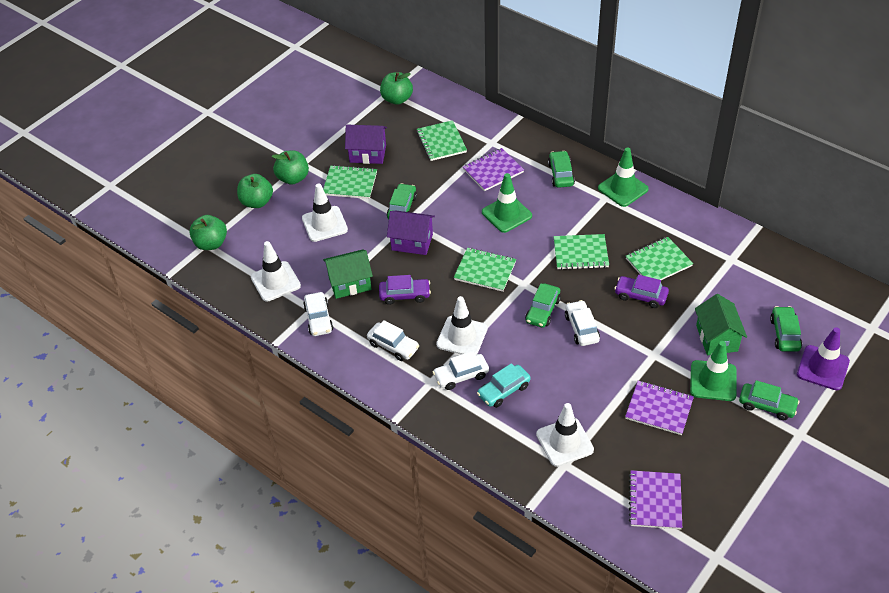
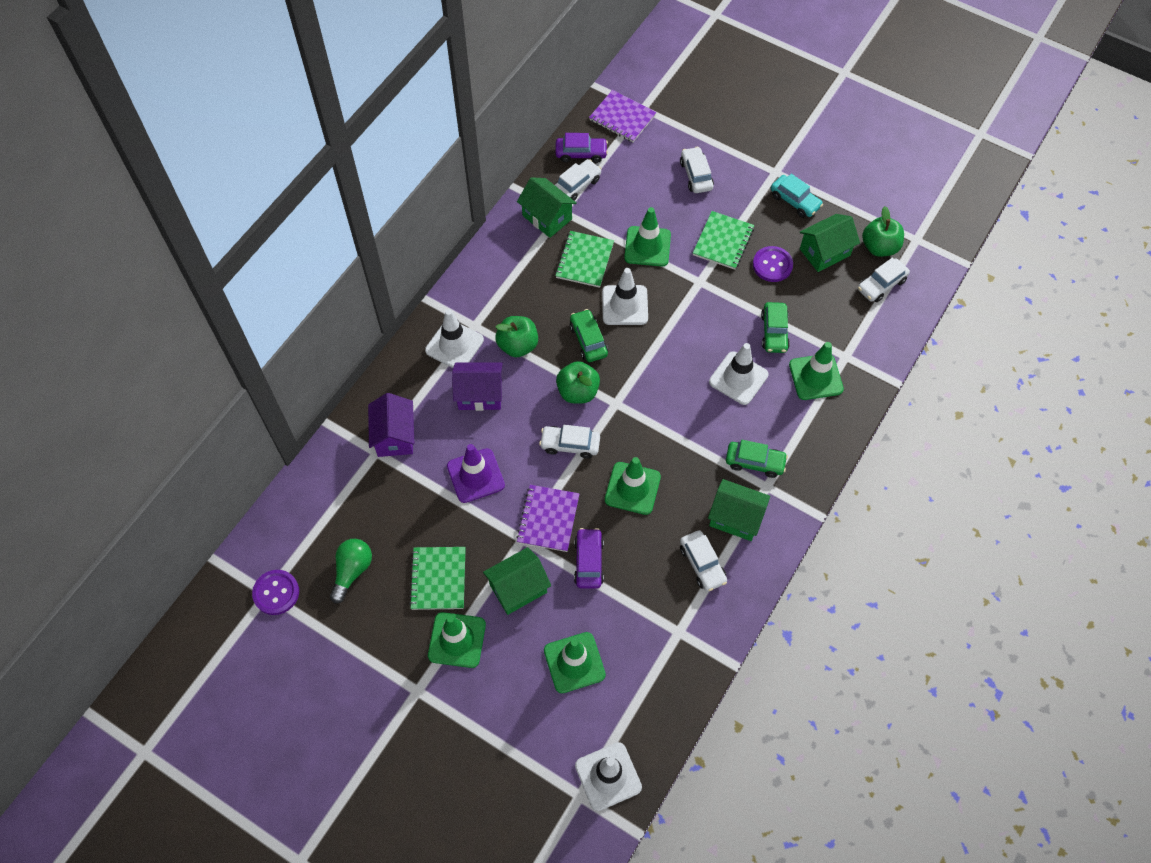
green apple: 4 -> 3
green car: 5 -> 3
green house: 2 -> 4
green light bulb: 0 -> 1
green notebook: 5 -> 3
green traffic cone: 3 -> 5
purple button: 0 -> 2
purple notebook: 3 -> 2
white car: 4 -> 5

